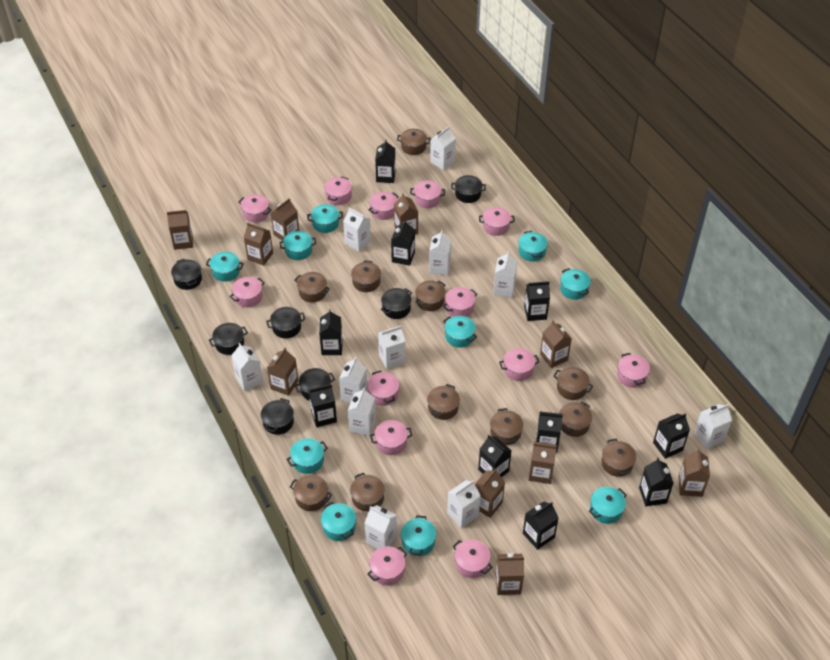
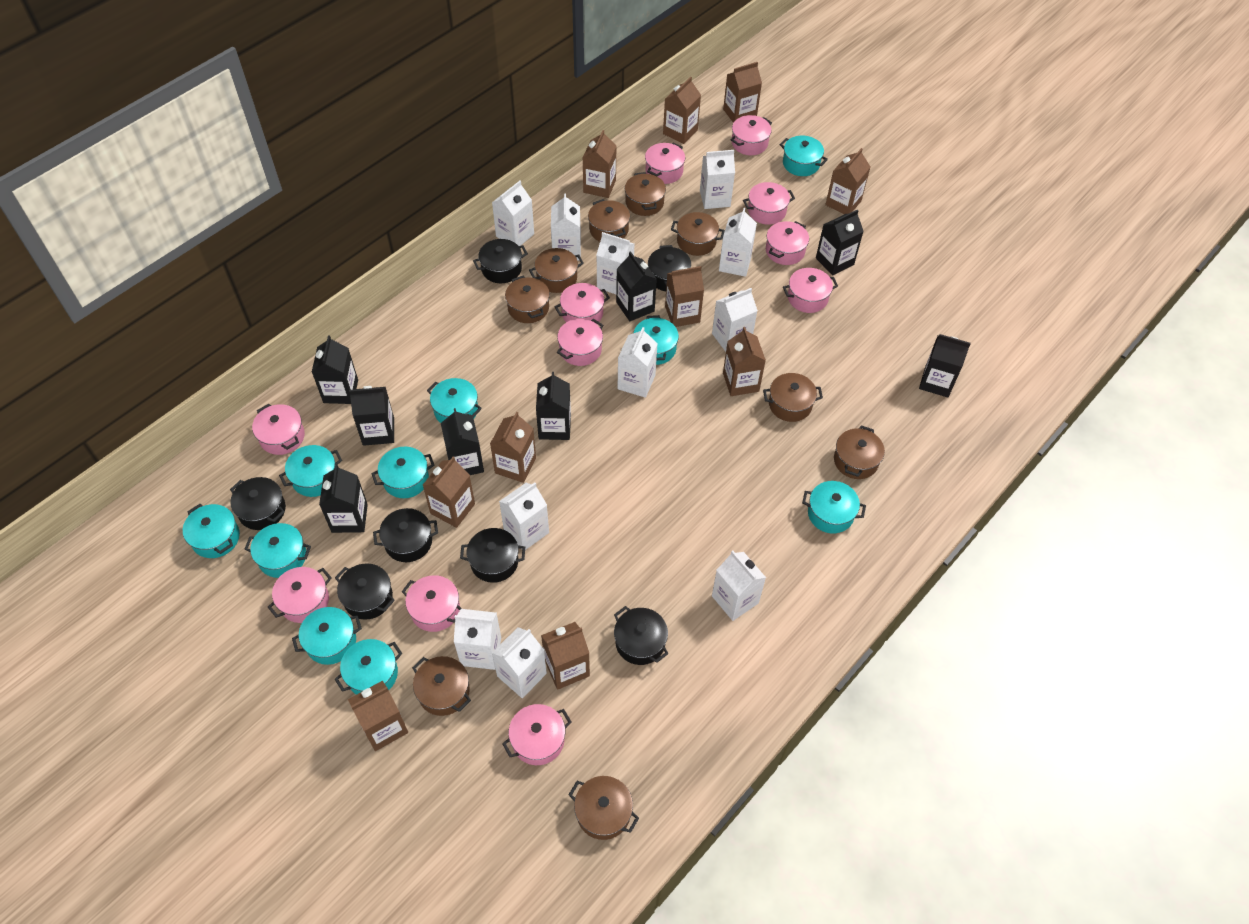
black carton: 10 -> 8
brown pot: 11 -> 9
pink pot: 13 -> 11

